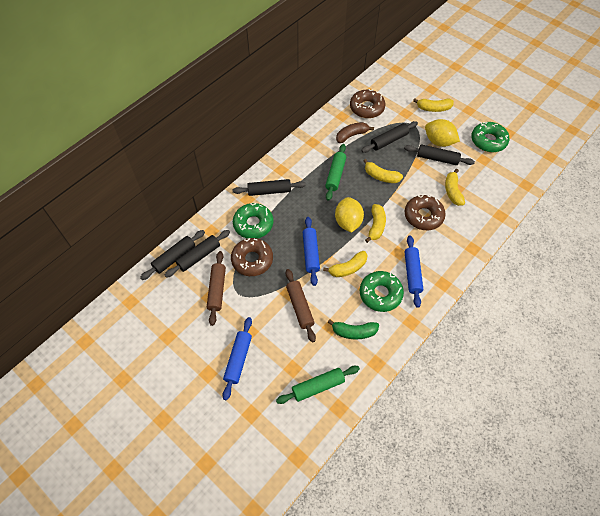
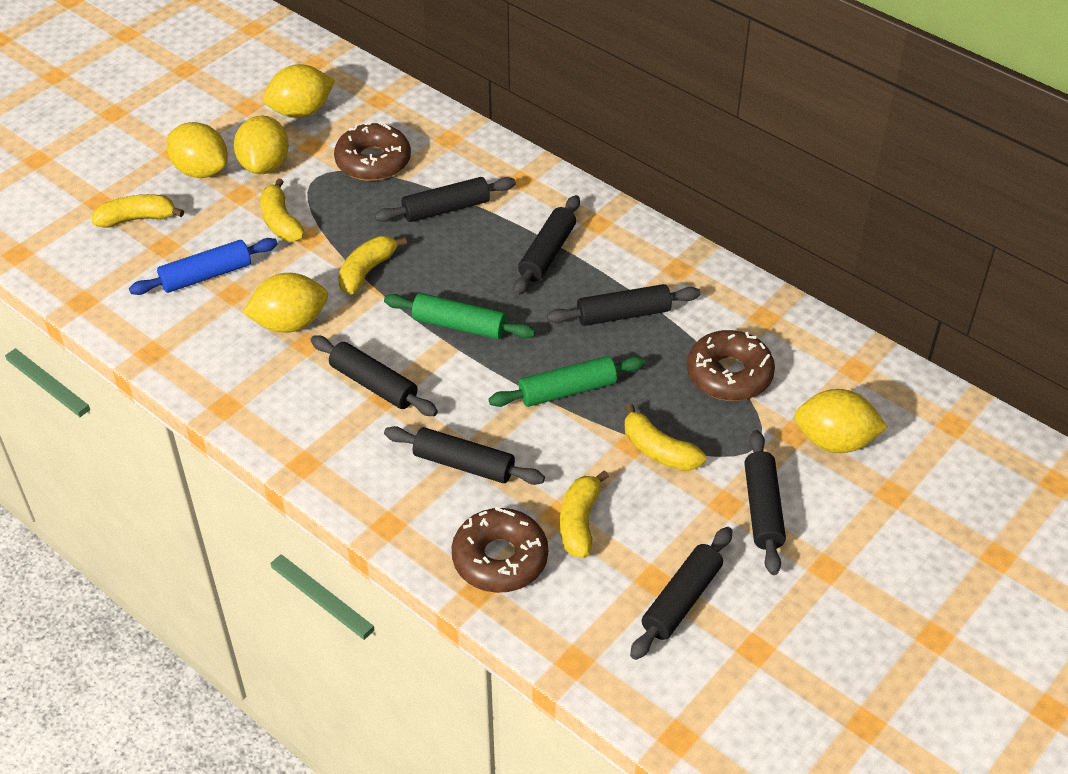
black rolling pin: 5 -> 7
blue rolling pin: 3 -> 1
brown banana: 1 -> 0
brown rolling pin: 2 -> 0
green banana: 1 -> 0
green donut: 3 -> 0
yellow lemon: 2 -> 5

